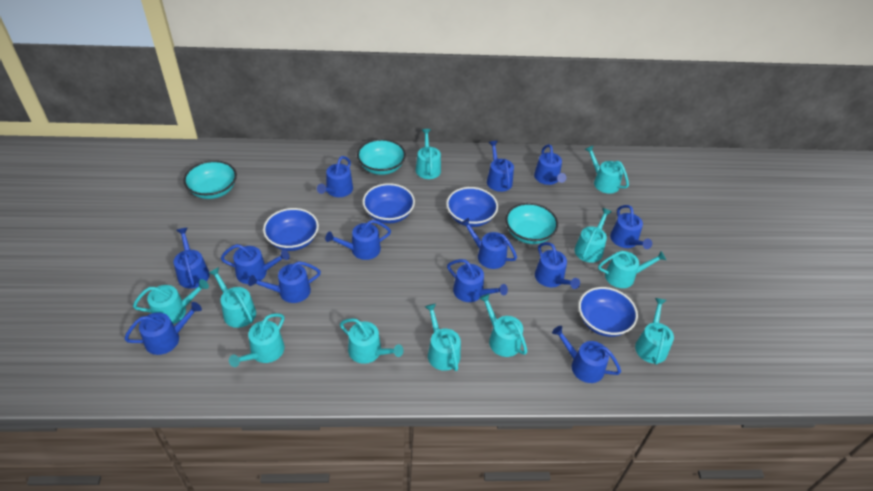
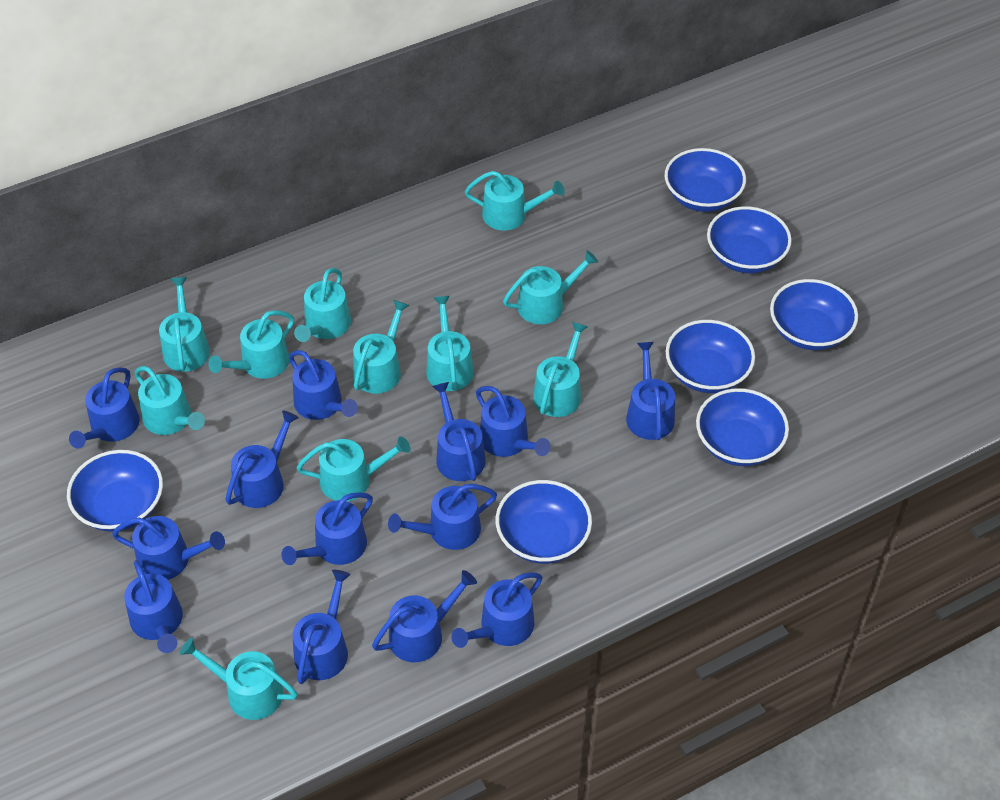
blue bowl: 4 -> 7
turquoise bowl: 3 -> 0

